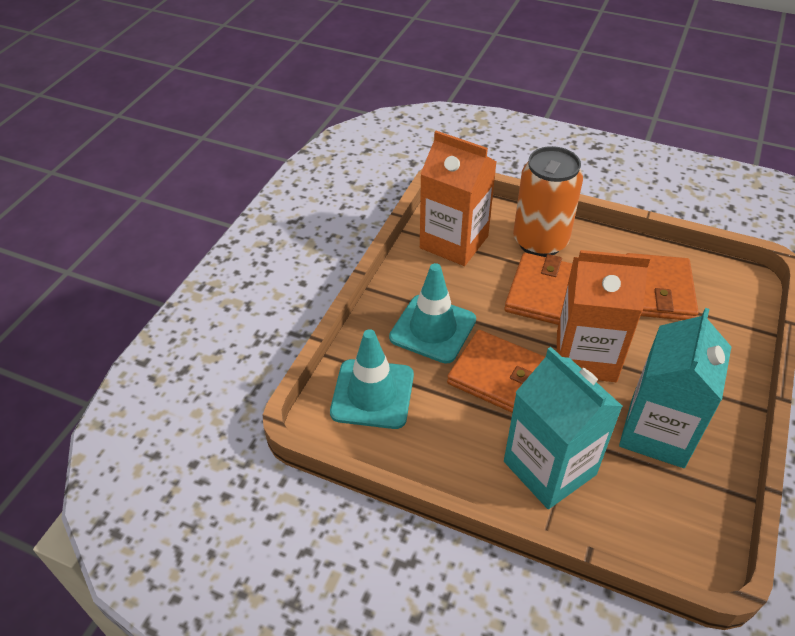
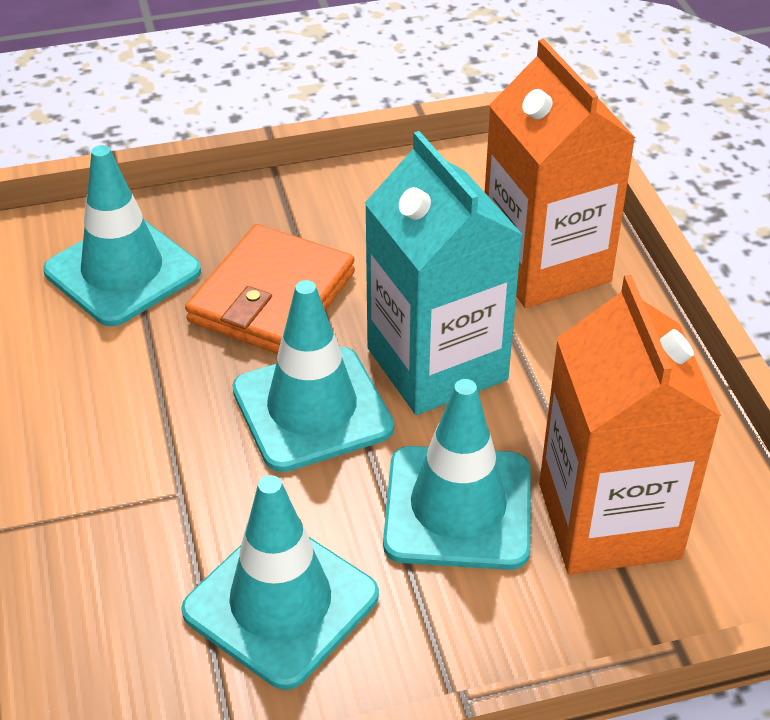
orange can: 1 -> 0
orange wallet: 3 -> 1
turquoise carton: 2 -> 1
turquoise traffic cone: 2 -> 4

